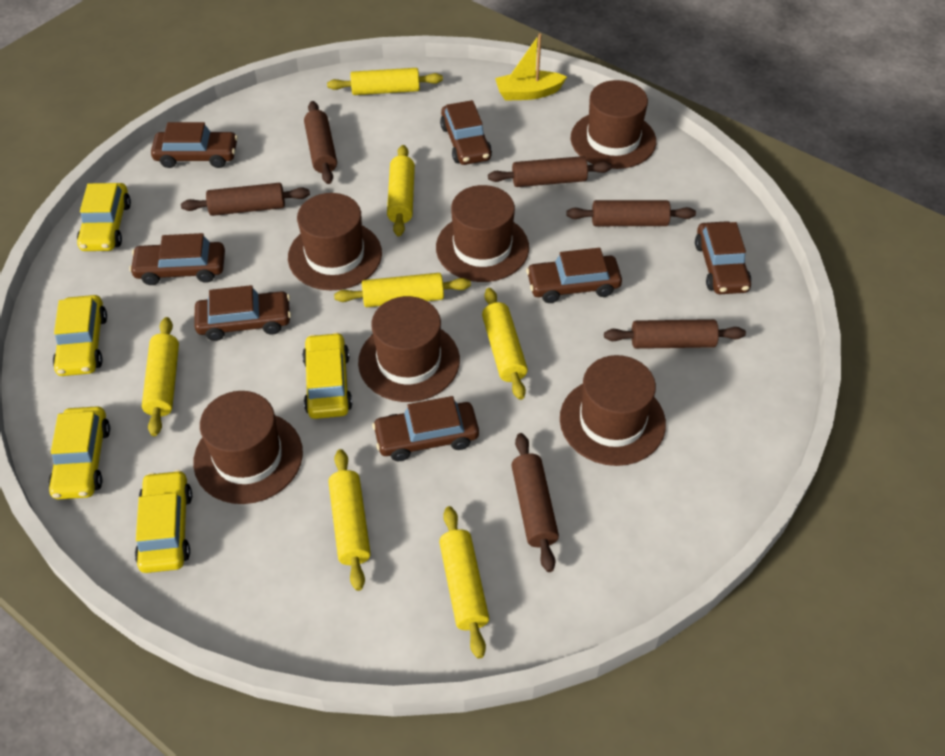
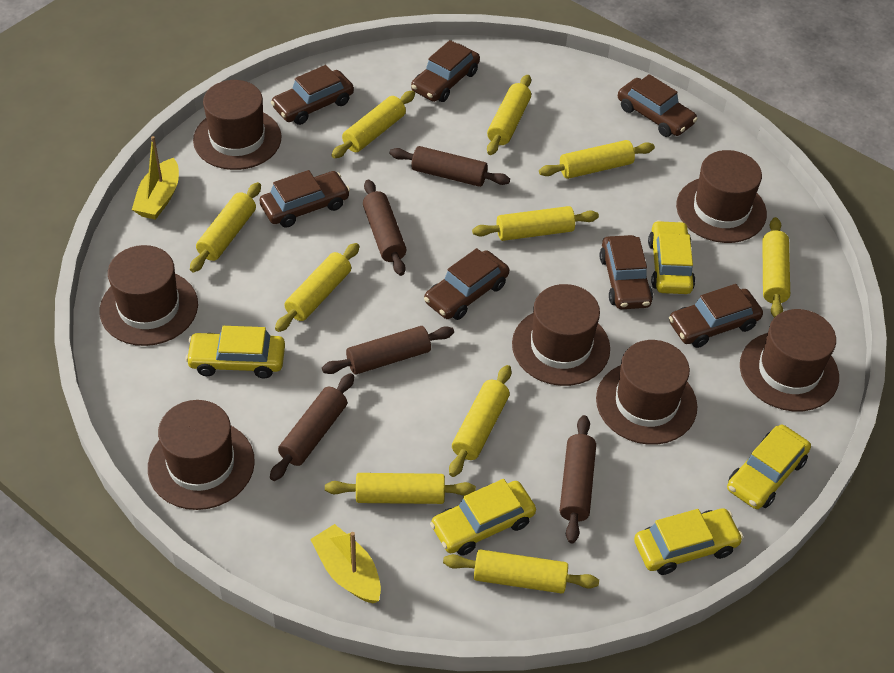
brown hat: 6 -> 7
brown rolling pin: 6 -> 5
yellow boat: 1 -> 2
yellow rolling pin: 7 -> 10

